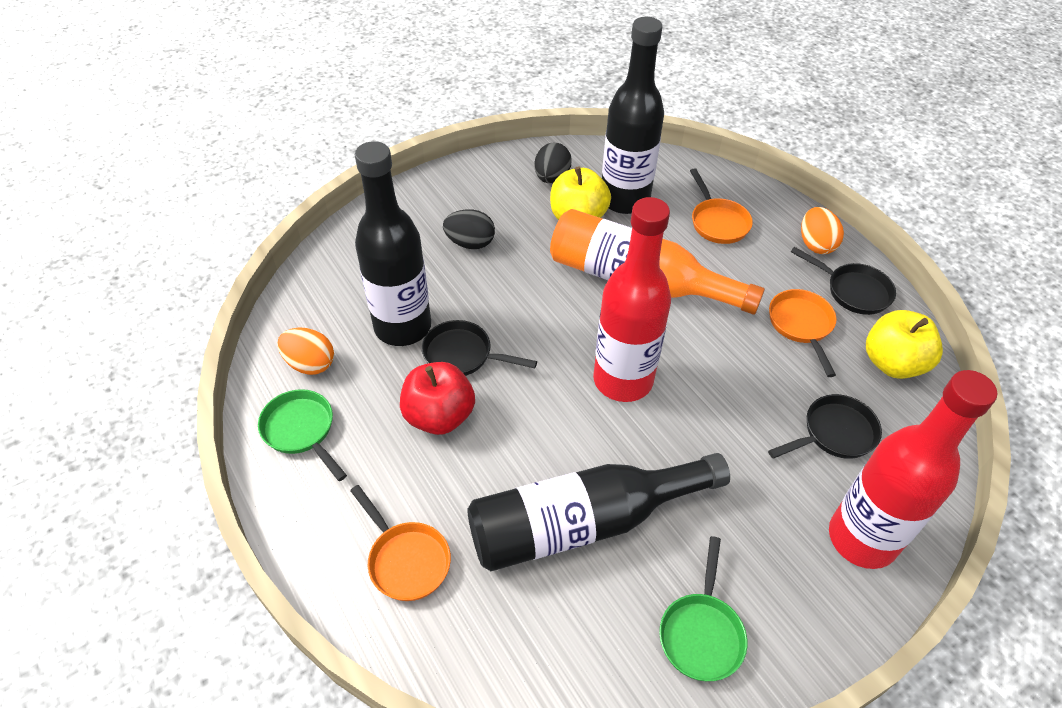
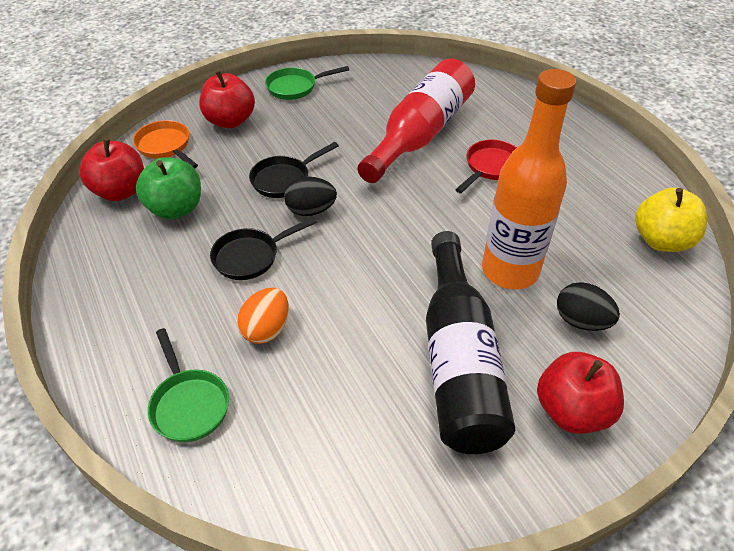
black bottle: 3 -> 1
black pan: 3 -> 2
green apple: 0 -> 1
orange egg: 2 -> 1
orange pan: 3 -> 1
red apple: 1 -> 3
red bottle: 2 -> 1
red pan: 0 -> 1
yellow apple: 2 -> 1

